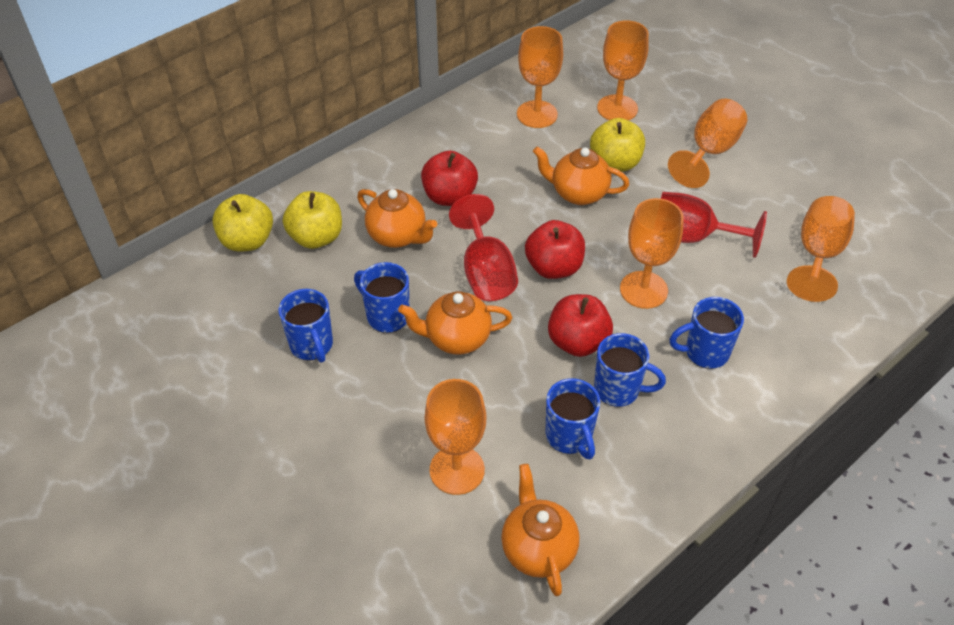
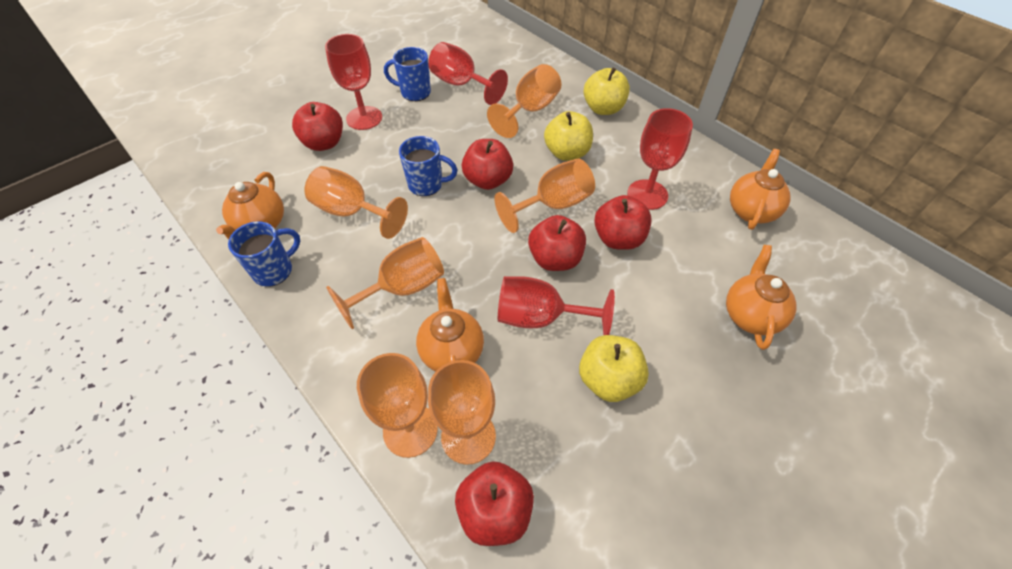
blue mug: 5 -> 3
red apple: 3 -> 5
red goblet: 2 -> 4

